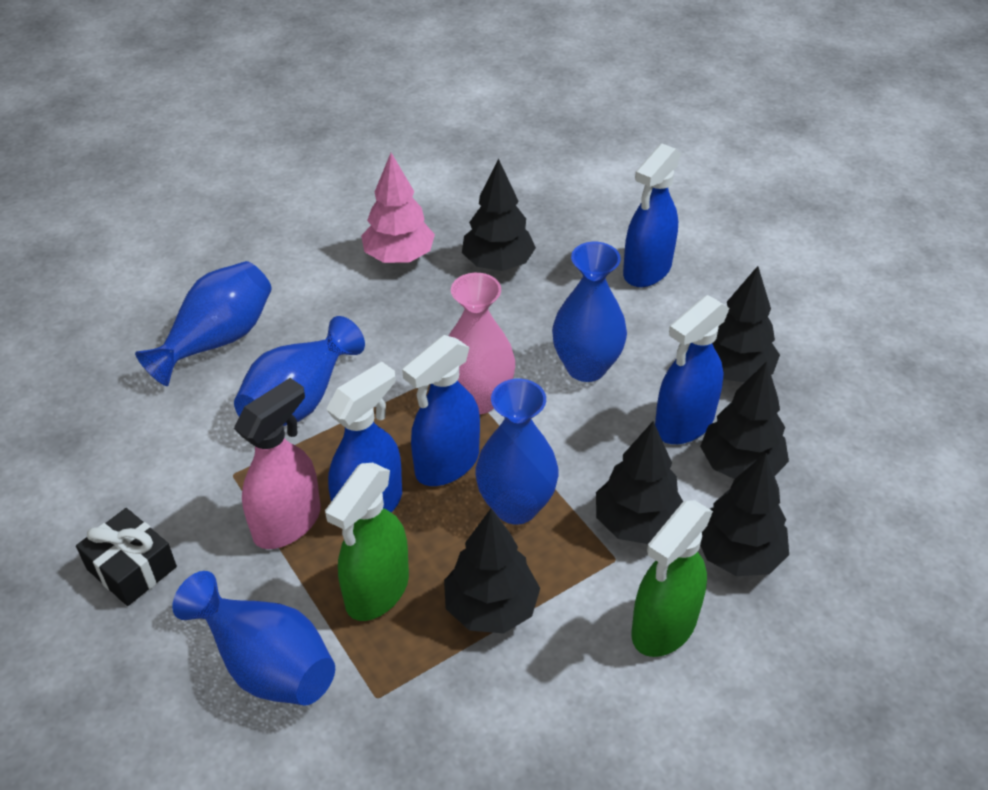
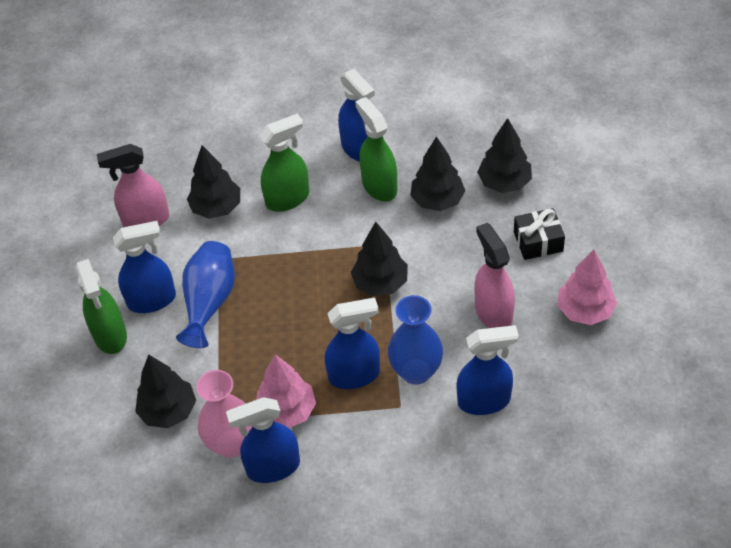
black tree: 6 -> 5
blue spray bottle: 4 -> 5
blue vase: 5 -> 2
green spray bottle: 2 -> 3
pink spray bottle: 1 -> 2
pink tree: 1 -> 2

